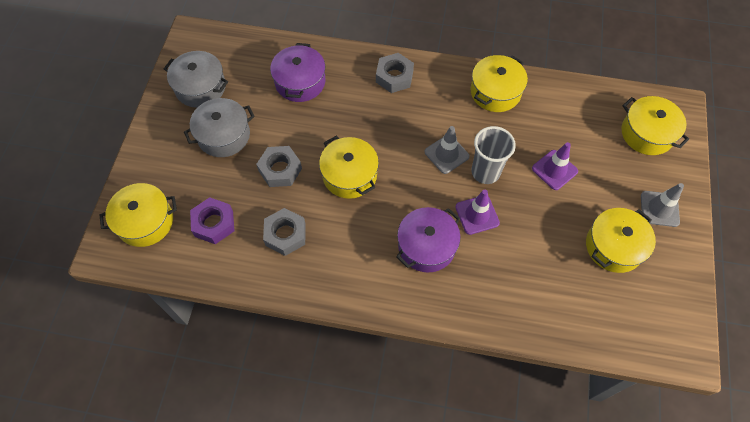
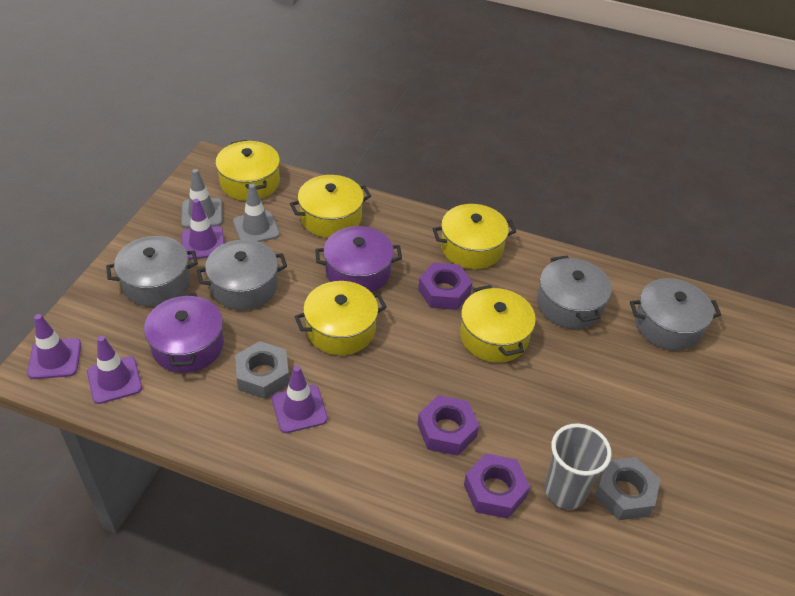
grey nut: 3 -> 2
grey pot: 2 -> 4
purple nut: 1 -> 3
purple traffic cone: 2 -> 4

